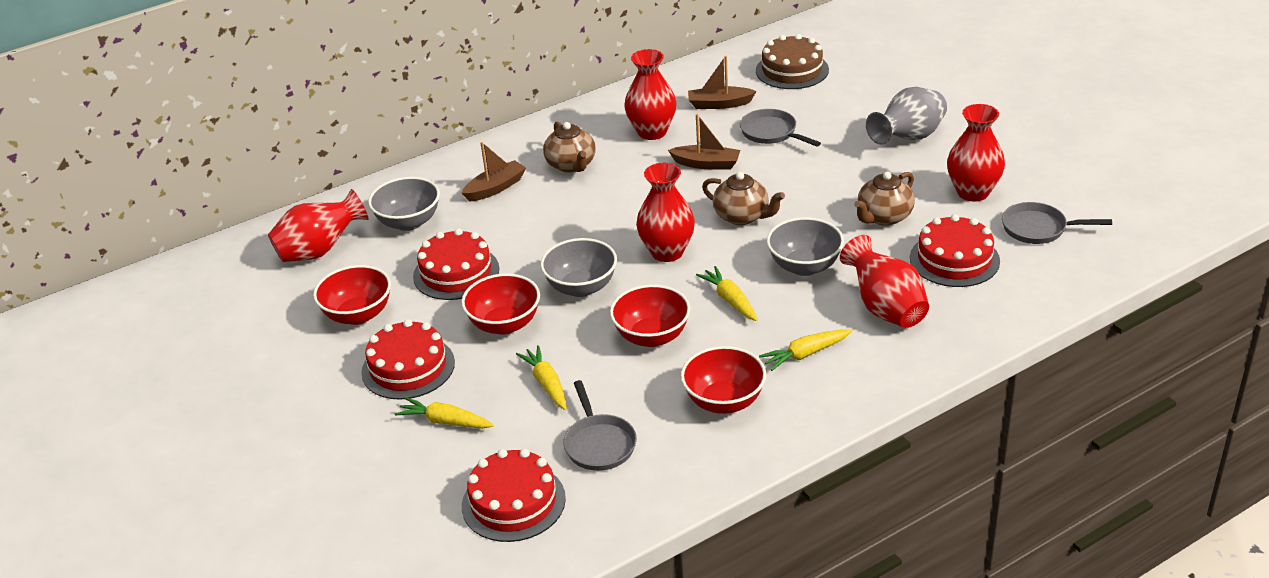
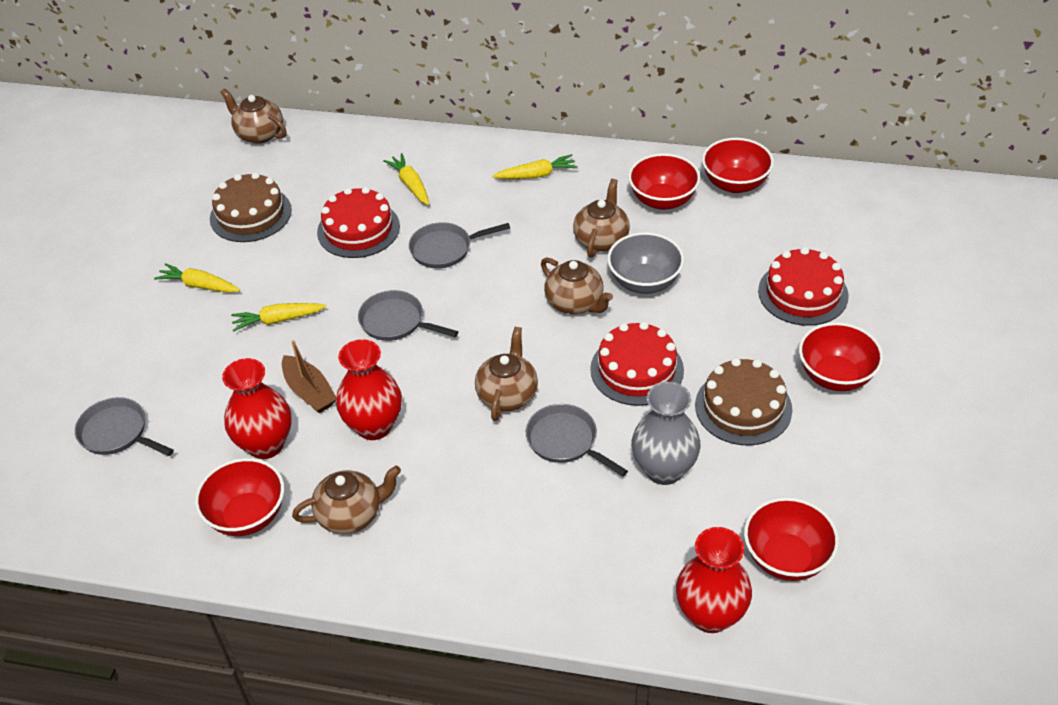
brown boat: 3 -> 1
brown cake: 1 -> 2
brown teapot: 3 -> 5
grey bowl: 3 -> 1
grey pan: 3 -> 4
red bowl: 4 -> 5
red cake: 4 -> 3
red vase: 5 -> 3

